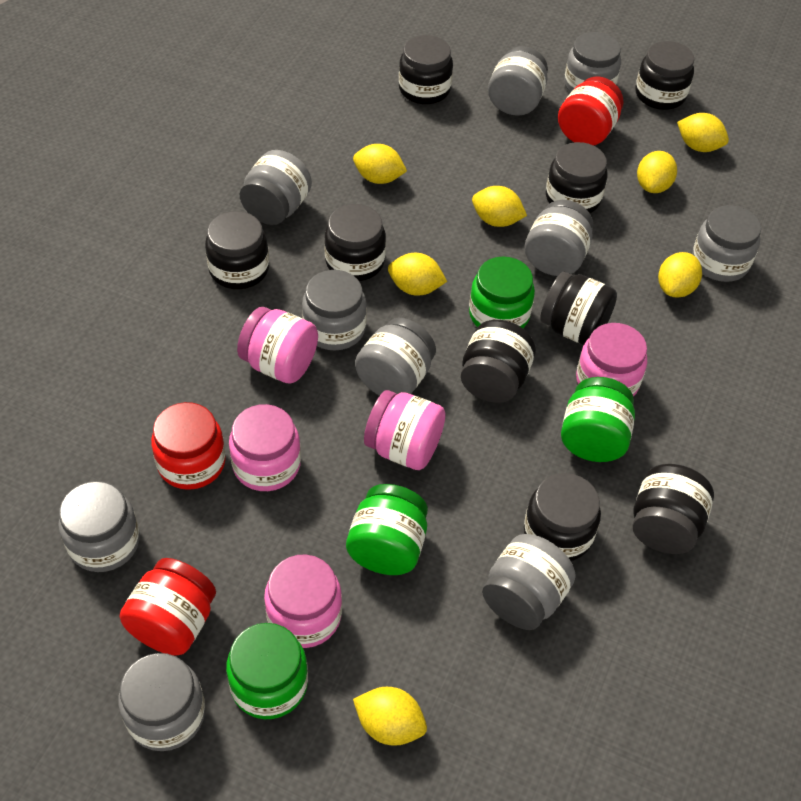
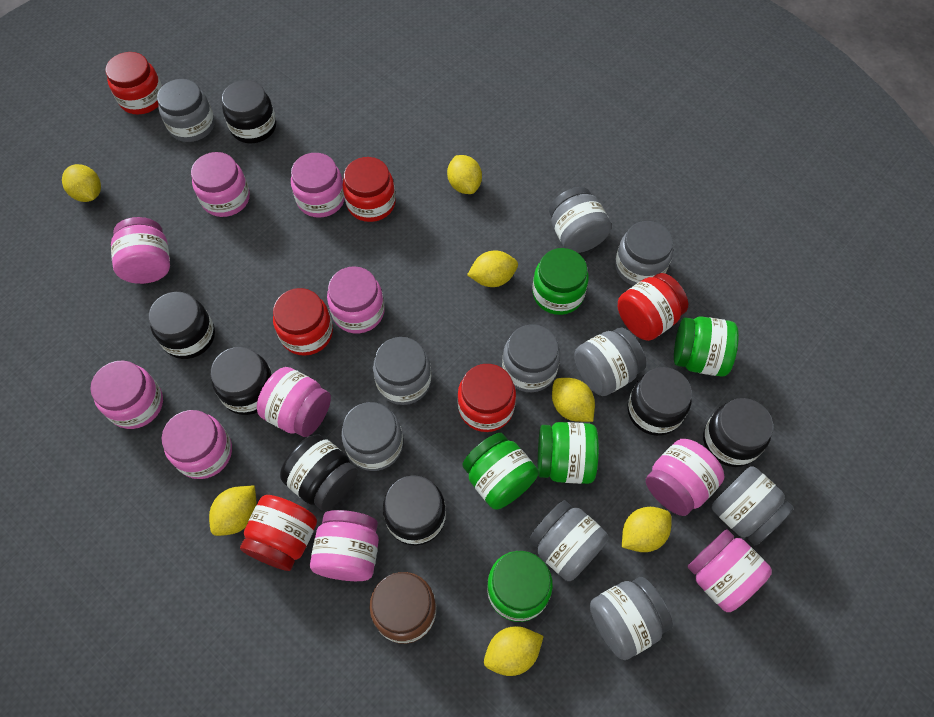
black jar: 9 -> 7
brown jar: 0 -> 1
green jar: 4 -> 5
pink jar: 5 -> 10
red jar: 3 -> 6

